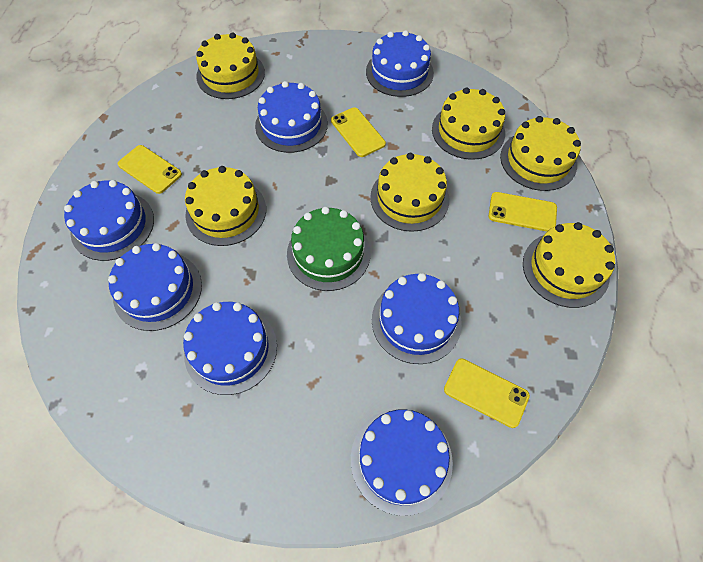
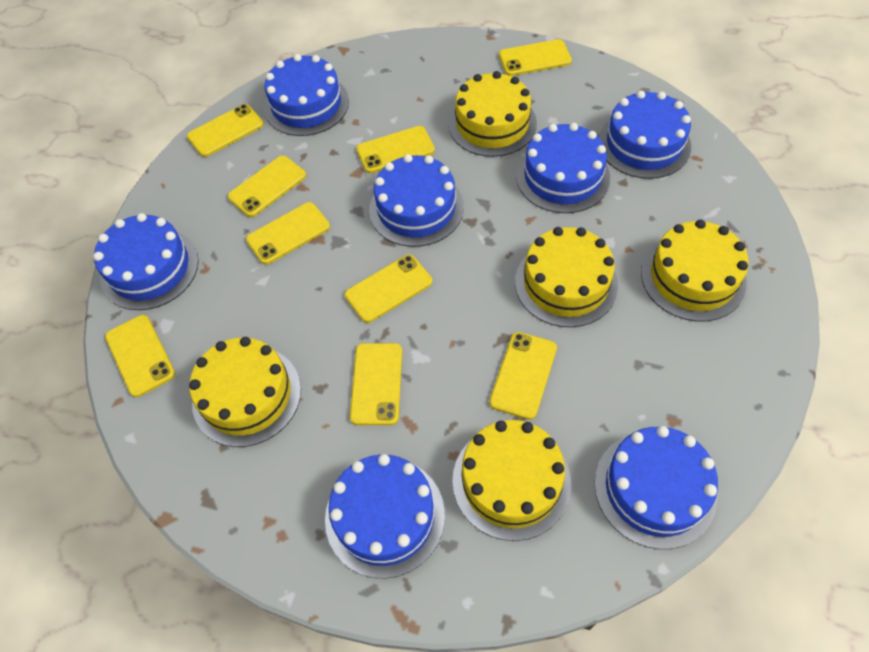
green cake: 1 -> 0
yellow cake: 6 -> 5
yellow phone: 4 -> 9

